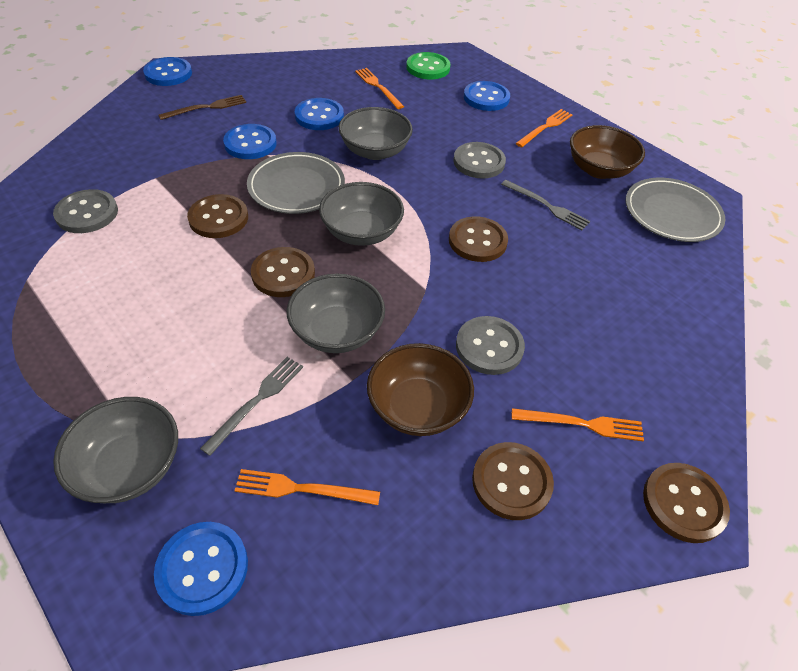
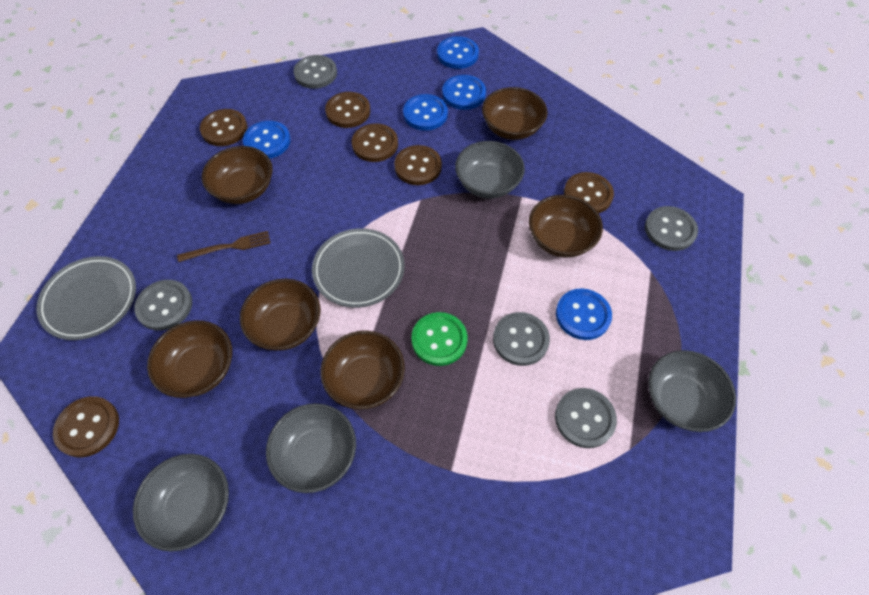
brown bowl: 2 -> 6
brown button: 5 -> 6
grey button: 3 -> 5
grey fork: 2 -> 0
orange fork: 4 -> 0

